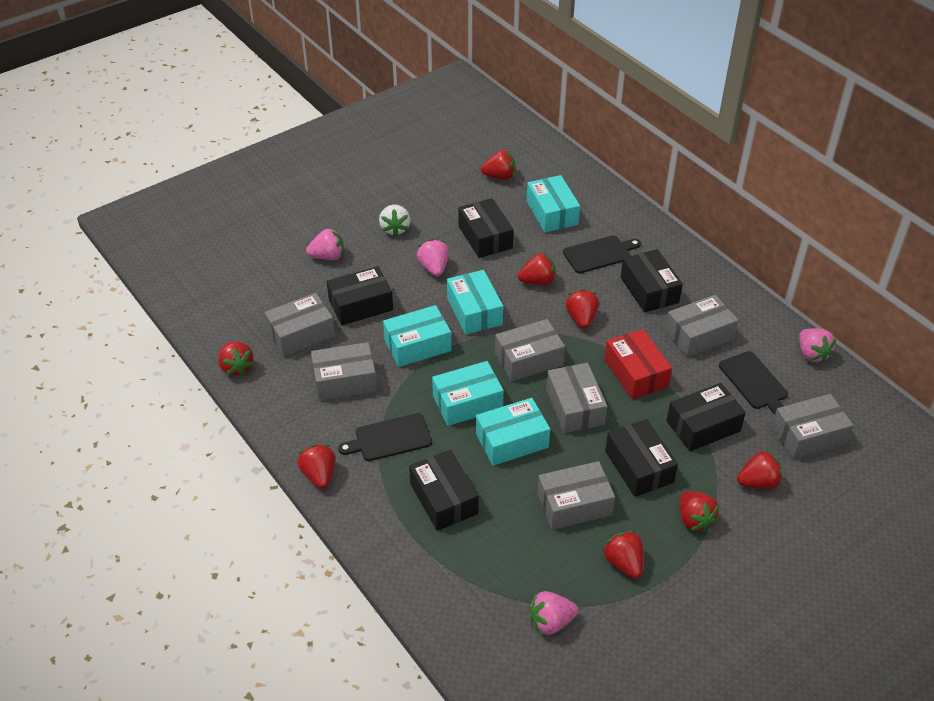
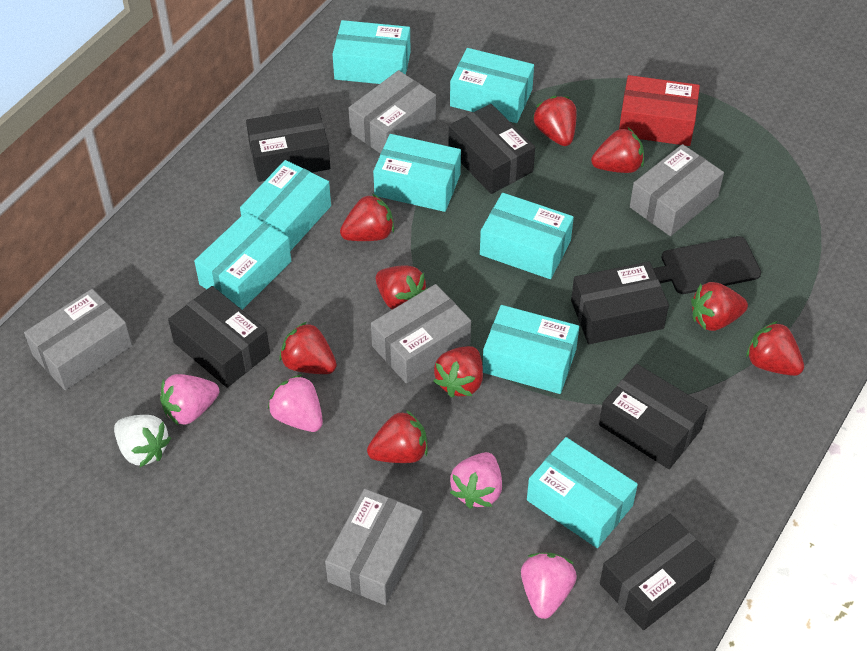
black cutting board: 3 -> 1
grey box: 7 -> 5
red strawberry: 8 -> 9
turquoise box: 5 -> 8

